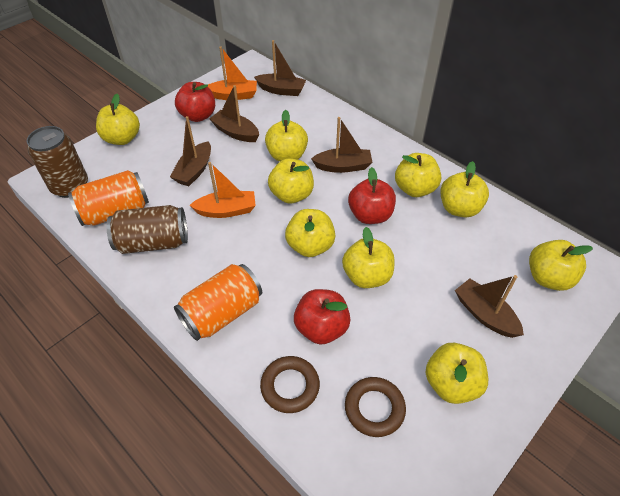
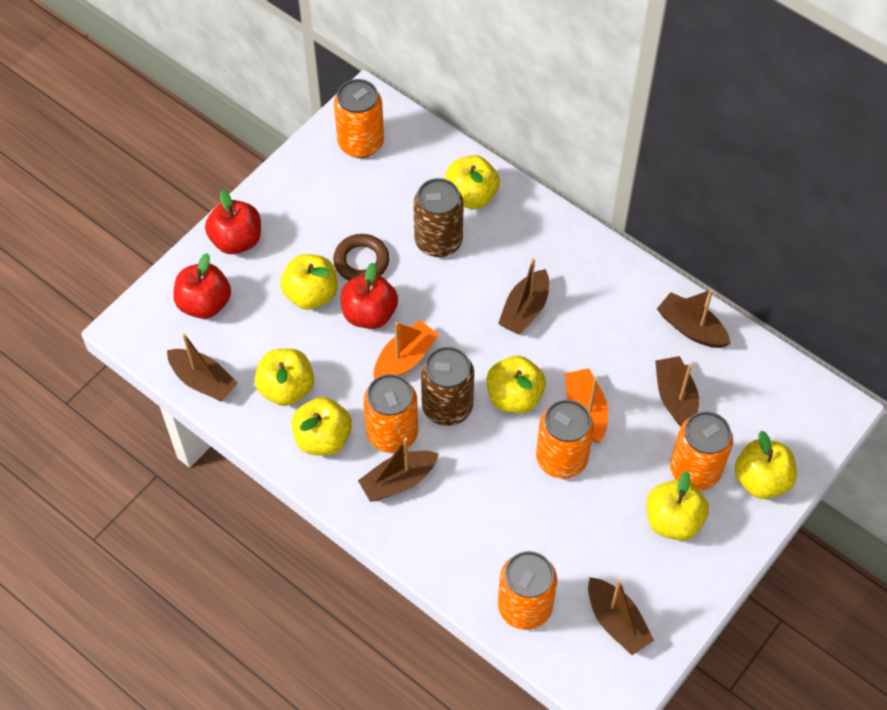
brown boat: 5 -> 6
brown ring: 2 -> 1
orange can: 2 -> 5
yellow apple: 9 -> 7

